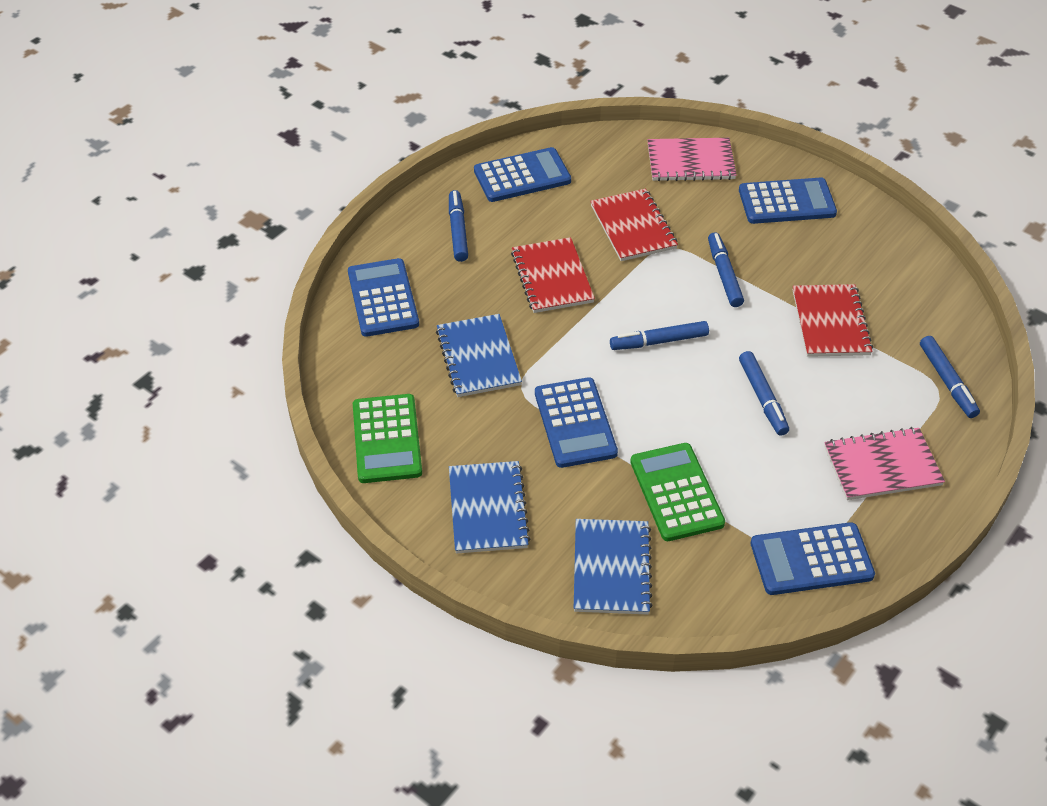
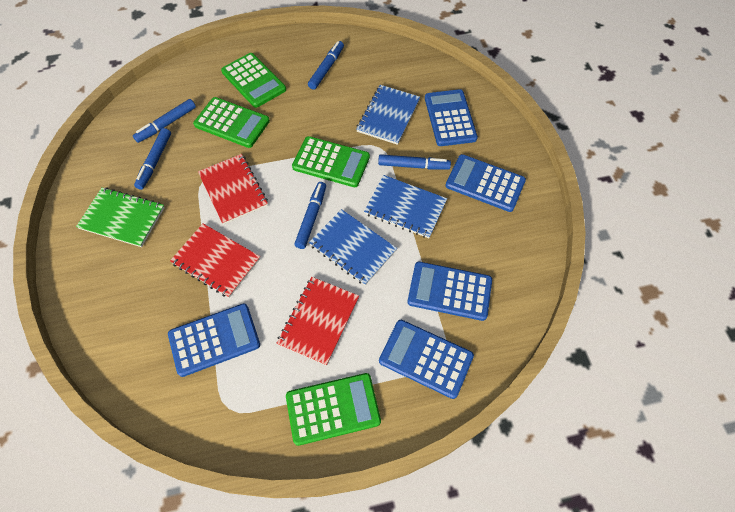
green calculator: 2 -> 4
green notebook: 0 -> 1
pink notebook: 2 -> 0

